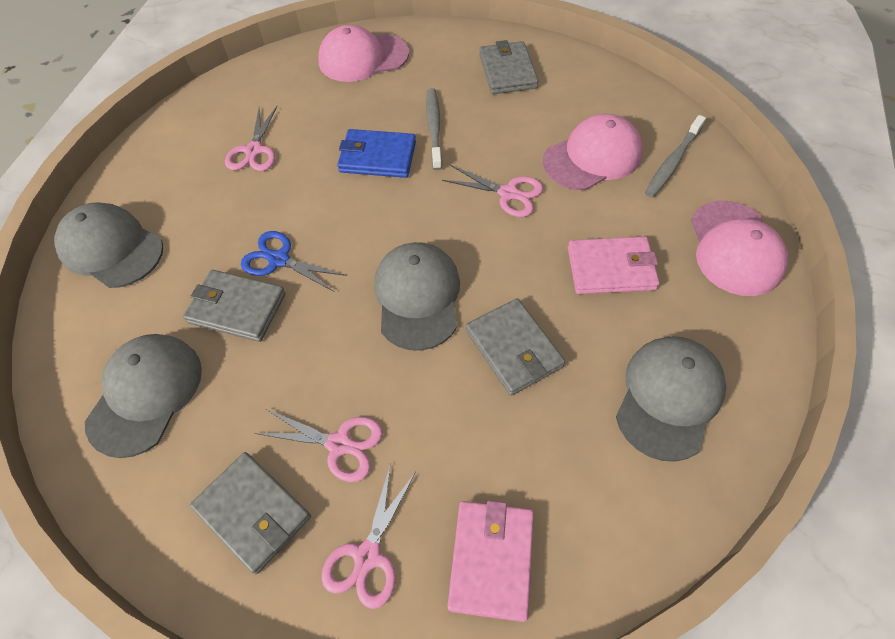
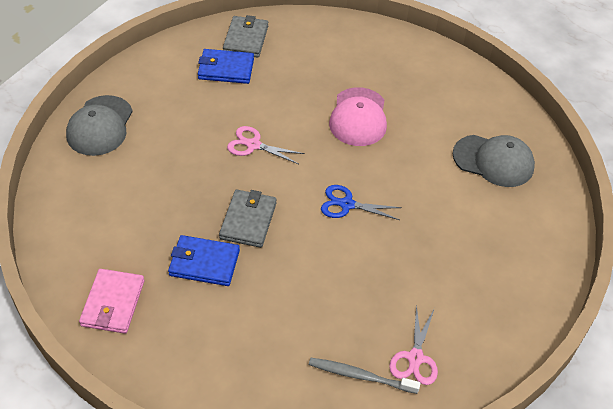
blue wallet: 1 -> 2
grey cap: 4 -> 2
grey toothbrush: 2 -> 1
grey wallet: 4 -> 2
pink cap: 3 -> 1
pink scissors: 4 -> 2
pink wallet: 2 -> 1

